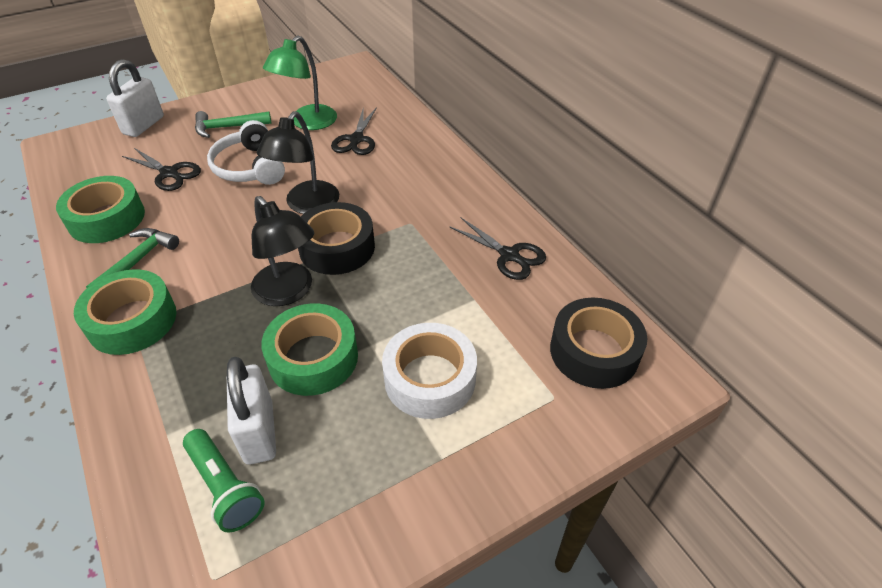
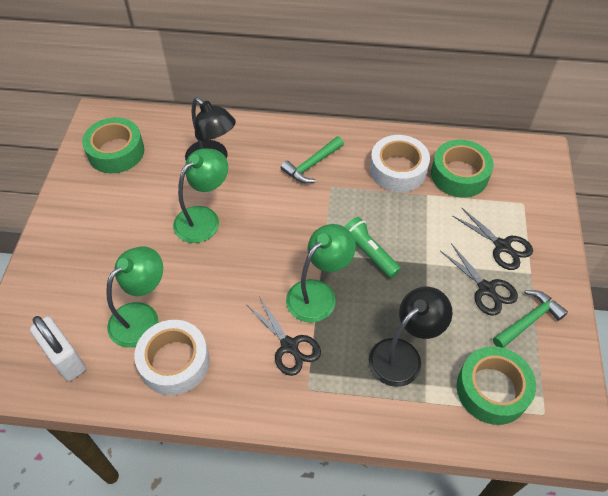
black tape: 2 -> 0
green lamp: 1 -> 3
white headphones: 1 -> 0
white padlock: 2 -> 1
white tape: 1 -> 2

